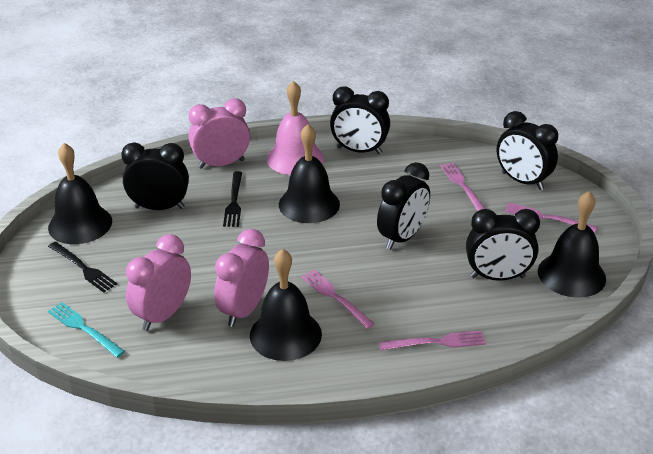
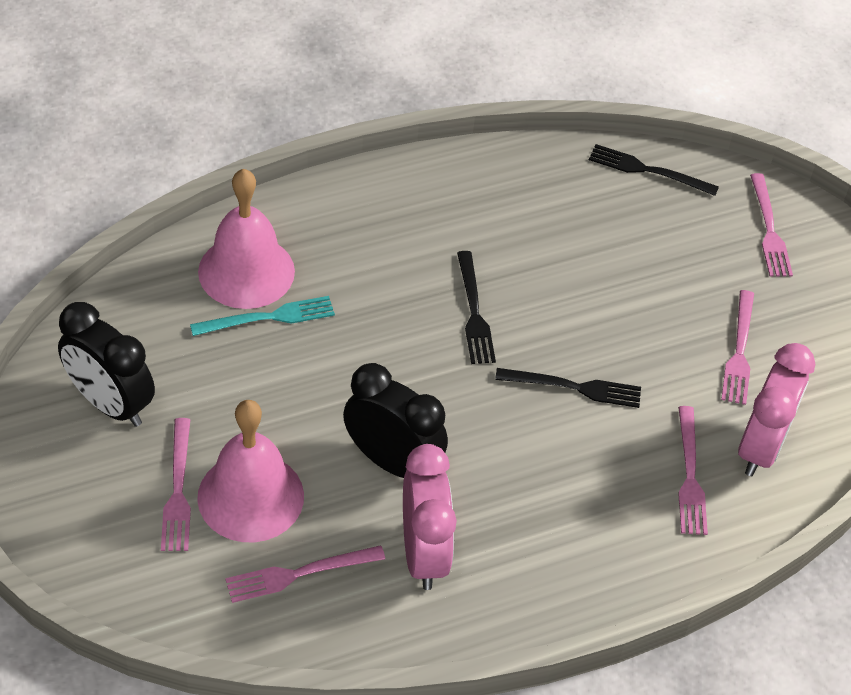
black bell: 4 -> 0
black clock: 5 -> 2
black fork: 2 -> 3
pink bell: 1 -> 2
pink clock: 3 -> 2
pink fork: 4 -> 5

